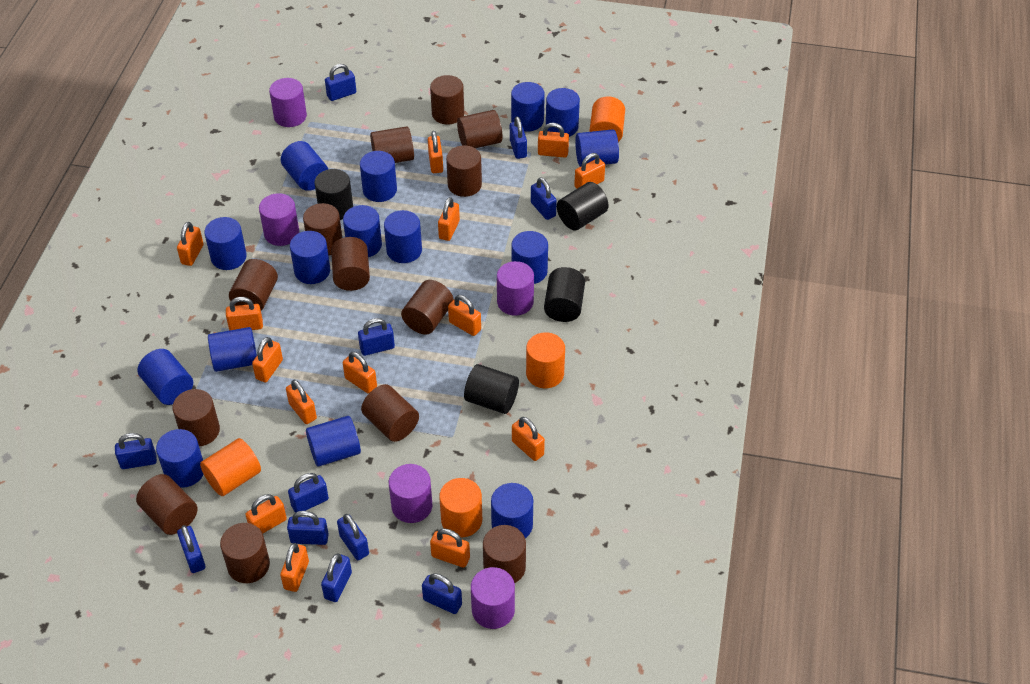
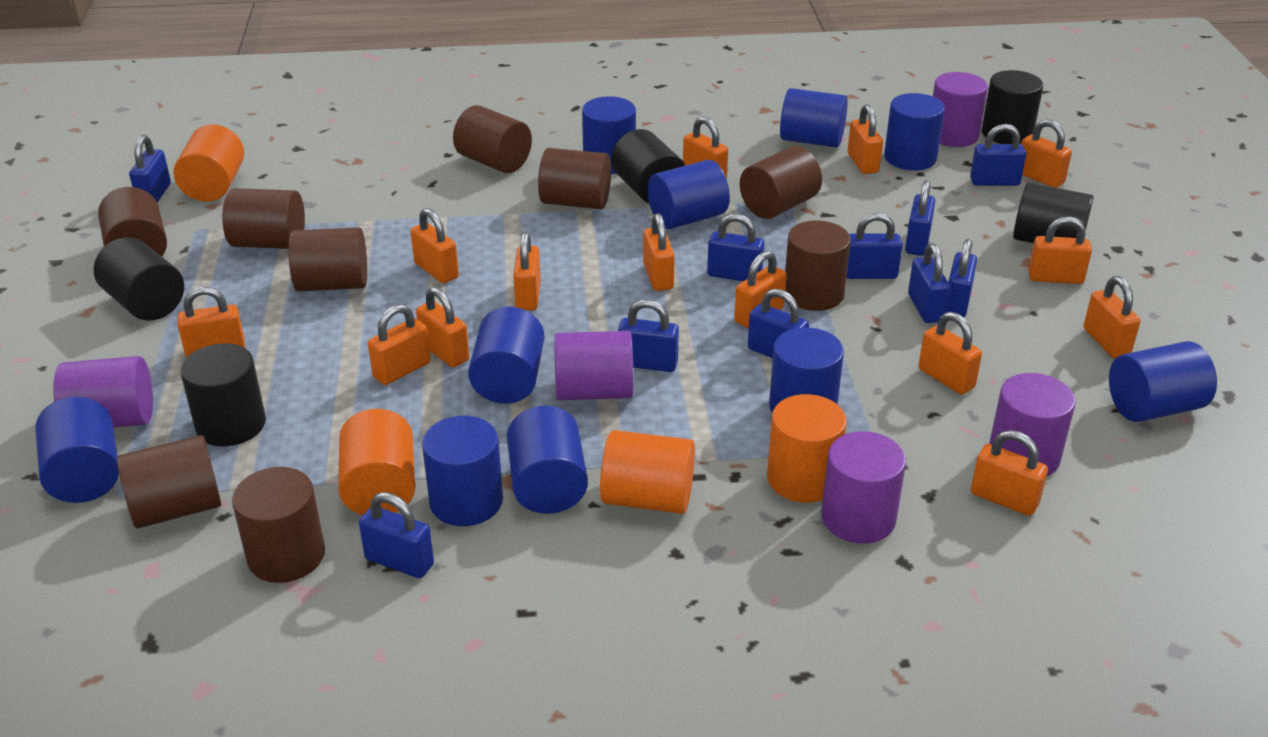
black cylinder: 4 -> 5
blue cylinder: 15 -> 10
blue padlock: 11 -> 10
brown cylinder: 13 -> 9

